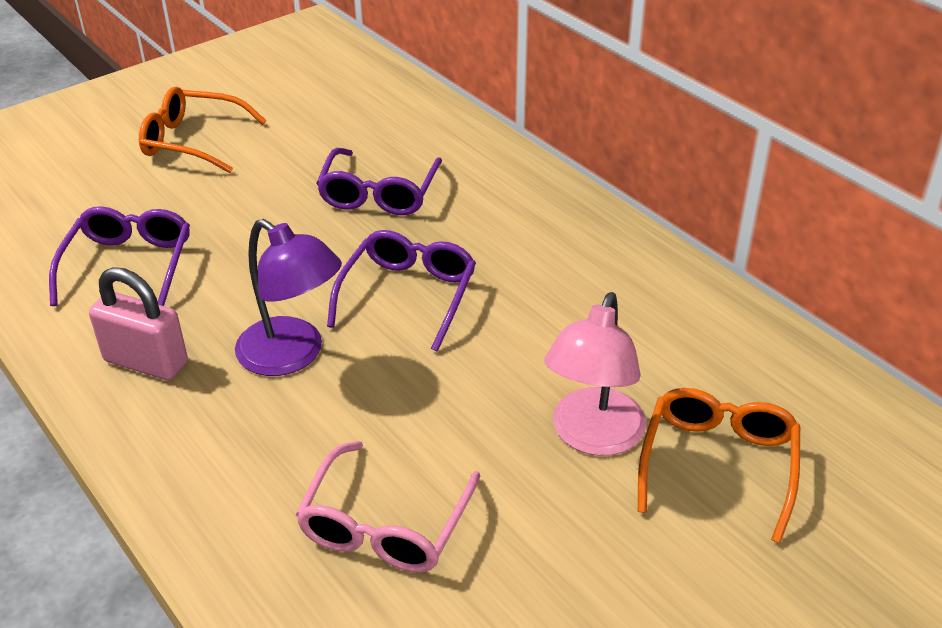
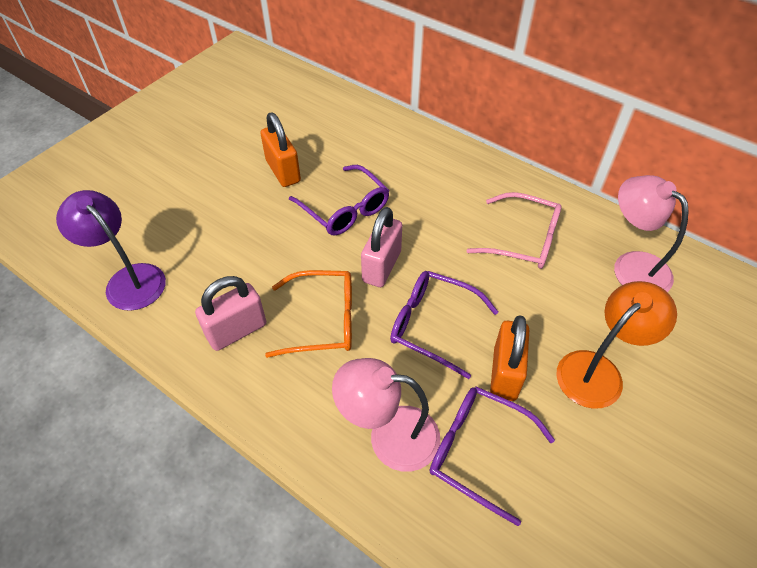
orange glasses: 2 -> 1
orange lamp: 0 -> 1
orange padlock: 0 -> 2
pink lamp: 1 -> 2
pink padlock: 1 -> 2

